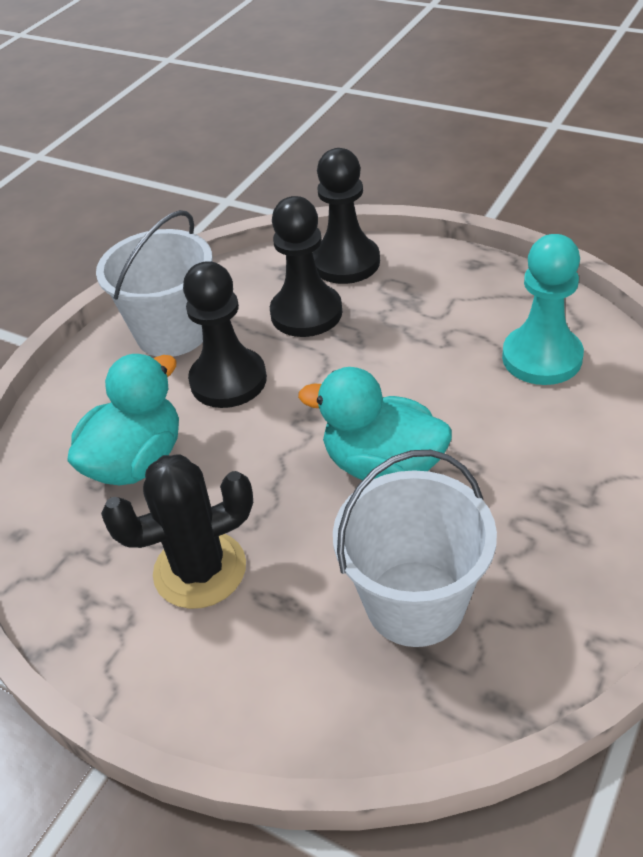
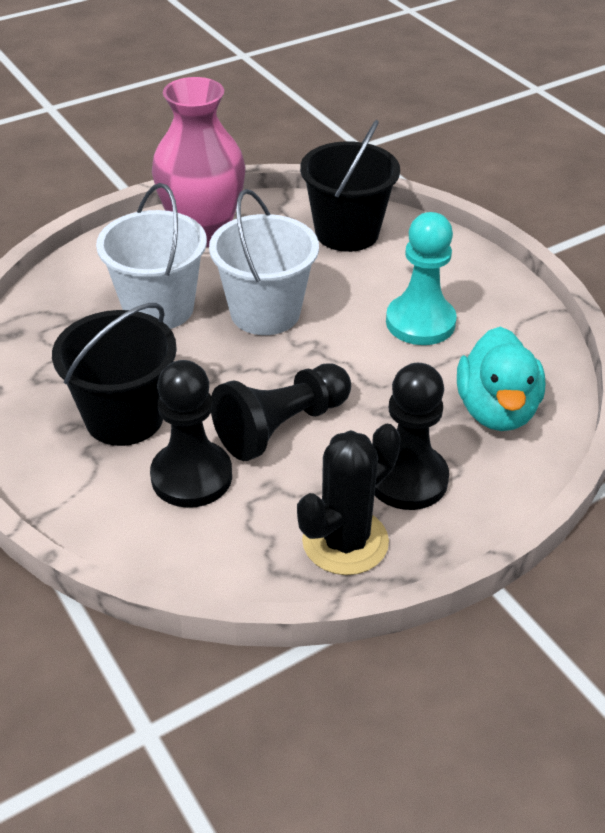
black bucket: 0 -> 2
pink vase: 0 -> 1
turquoise duck: 2 -> 1

